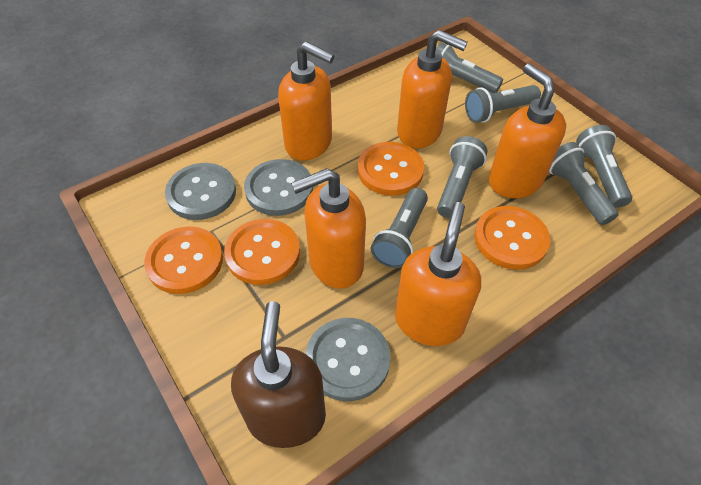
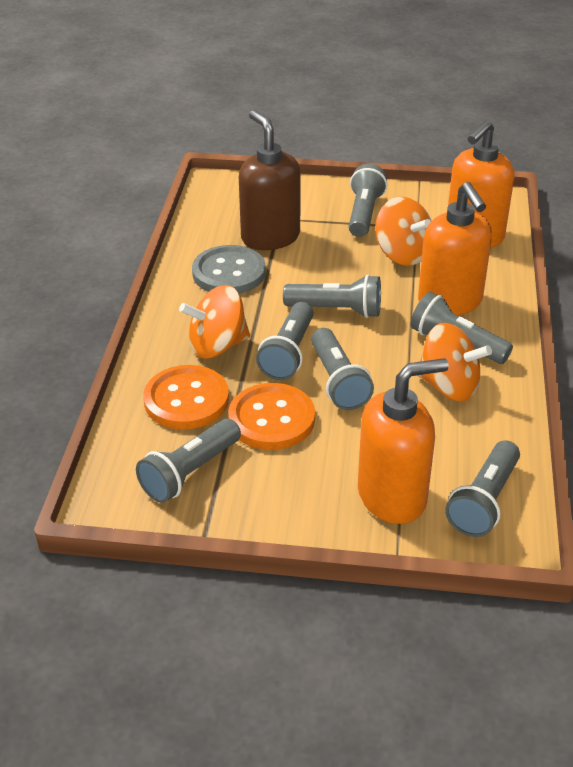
grey button: 3 -> 1
grey flashlight: 6 -> 7
orange button: 4 -> 2
orange soap dispenser: 5 -> 3
orange spinning top: 0 -> 3

